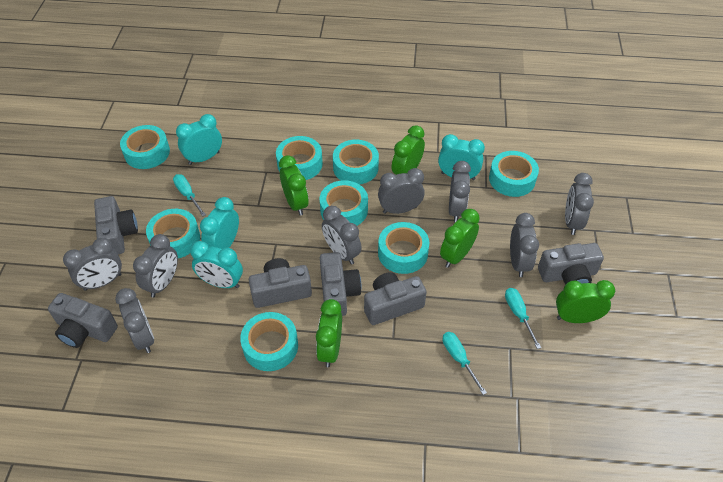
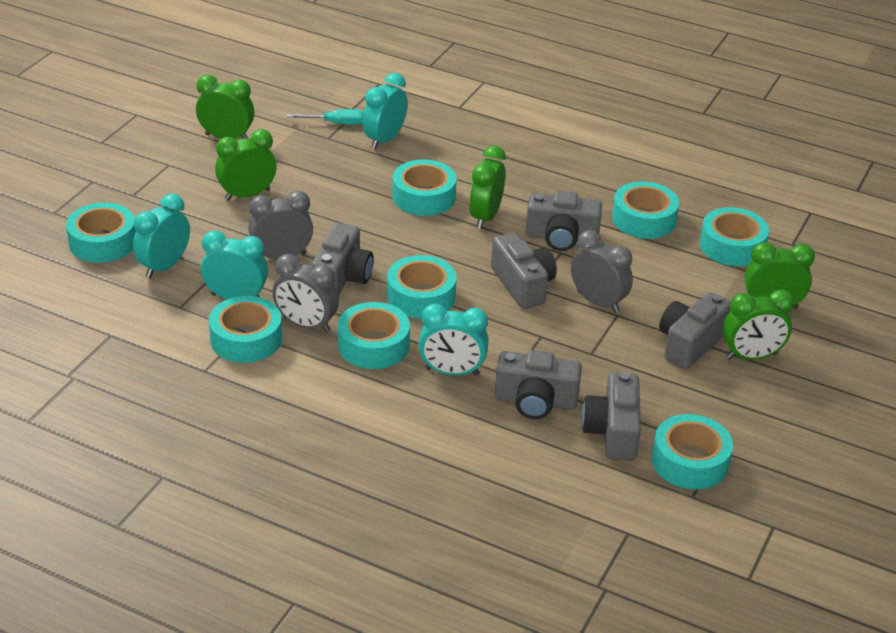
grey clock: 8 -> 3
turquoise screwdriver: 3 -> 1

